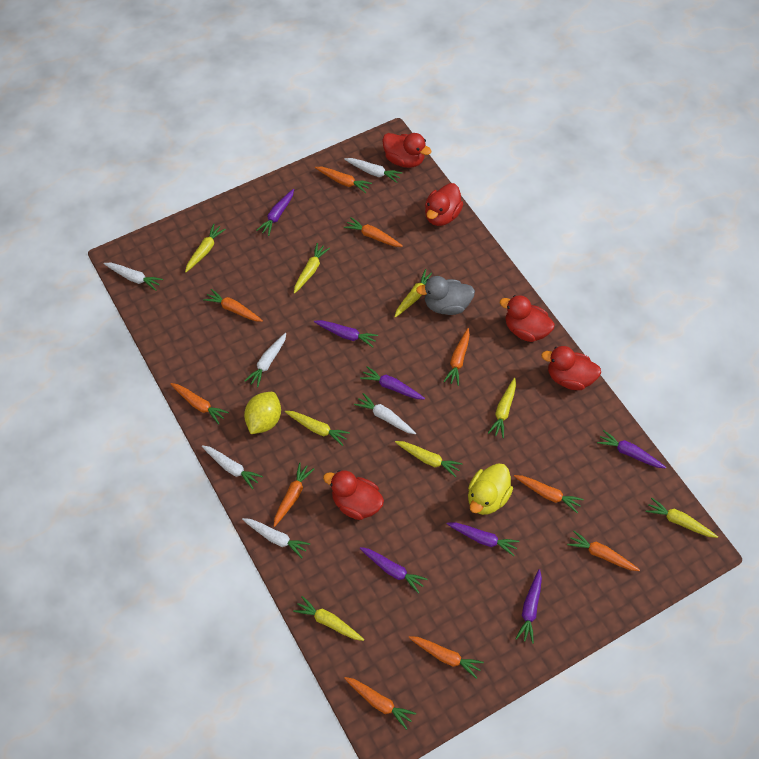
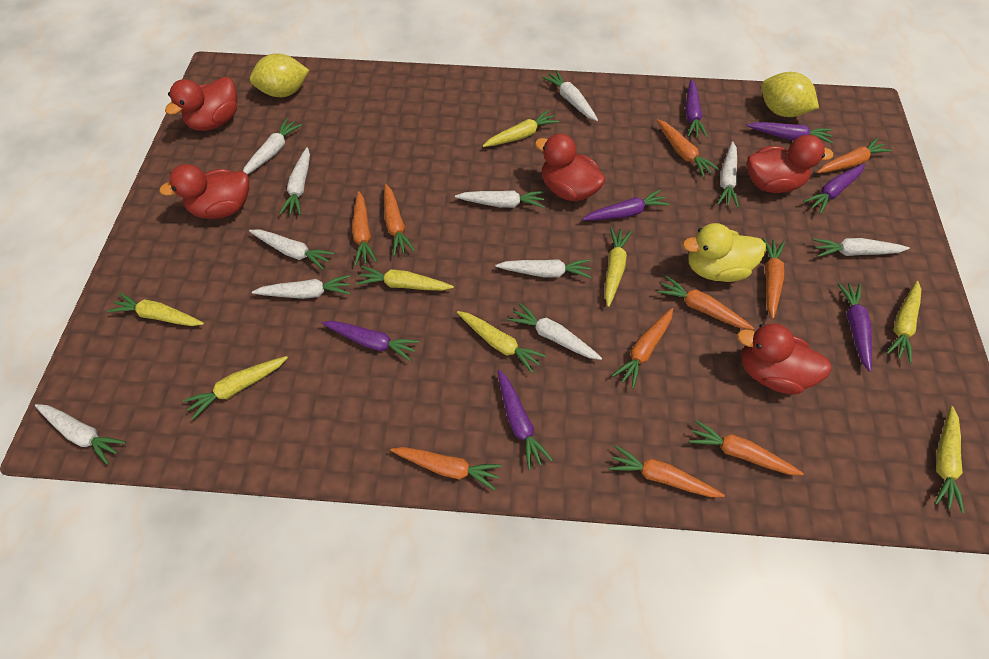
grey duck: 1 -> 0
white carrot: 6 -> 11
yellow lemon: 1 -> 2

